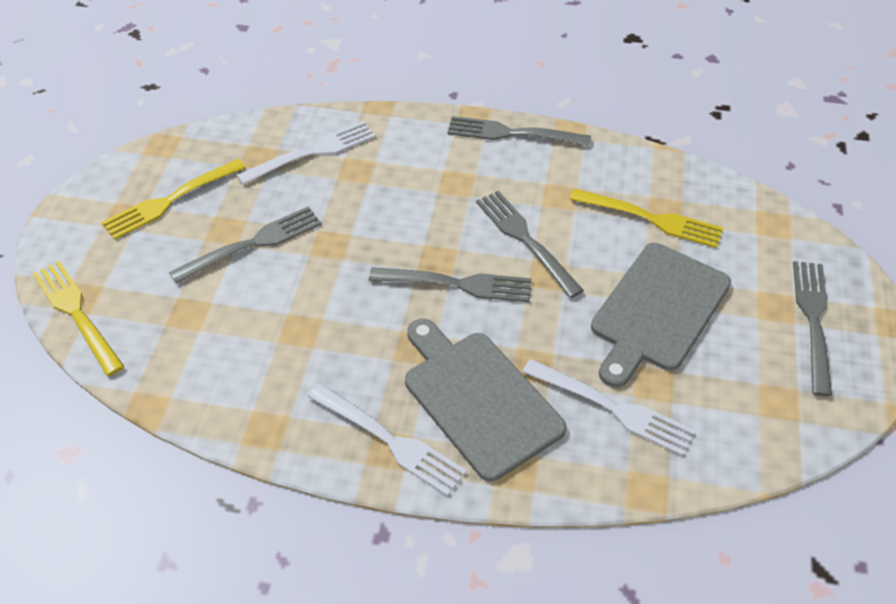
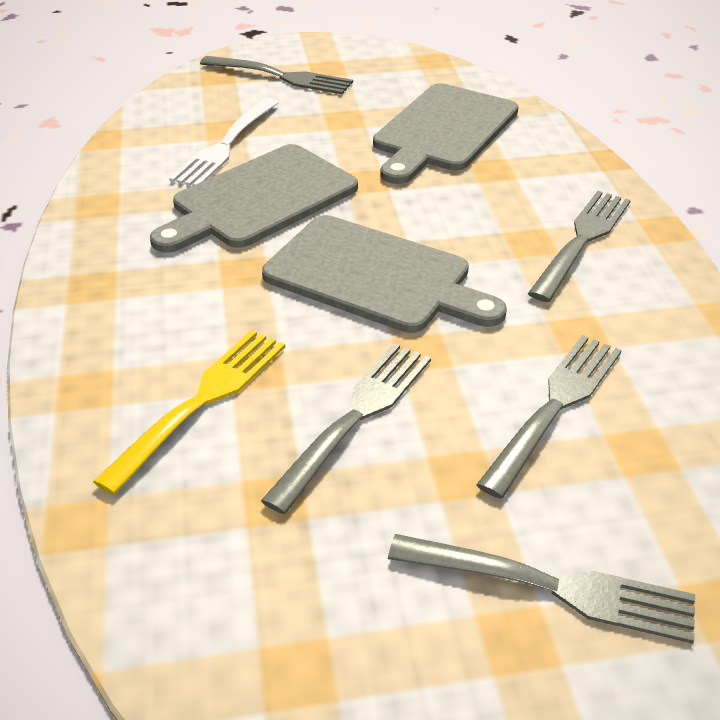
grey cutting board: 2 -> 3
white fork: 3 -> 1
yellow fork: 3 -> 1

